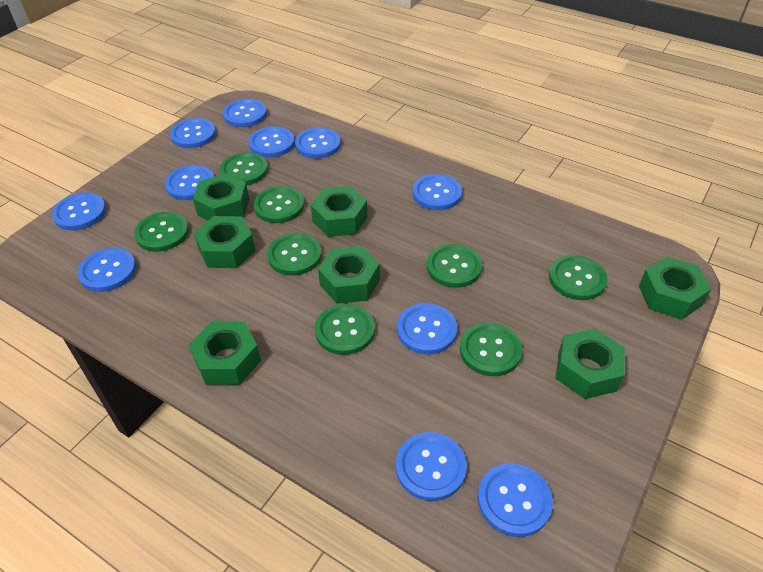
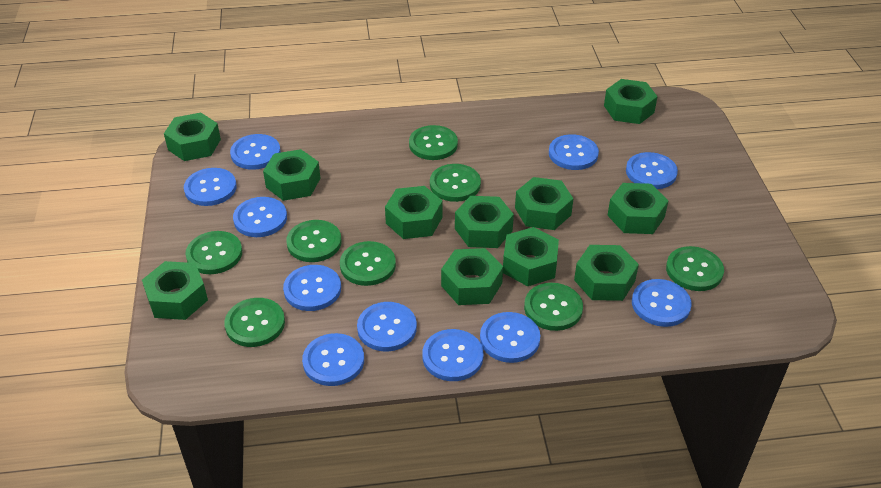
green nut: 7 -> 11

